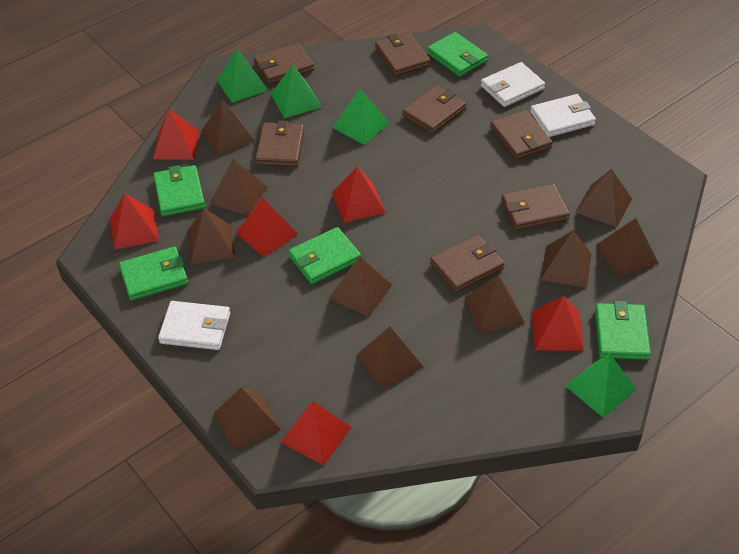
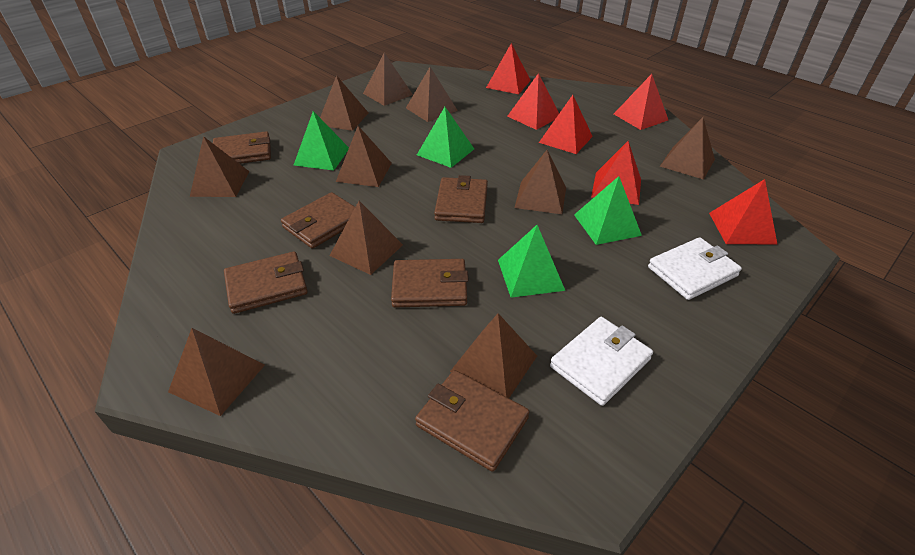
brown wallet: 7 -> 6
green wallet: 5 -> 0
white wallet: 3 -> 2

